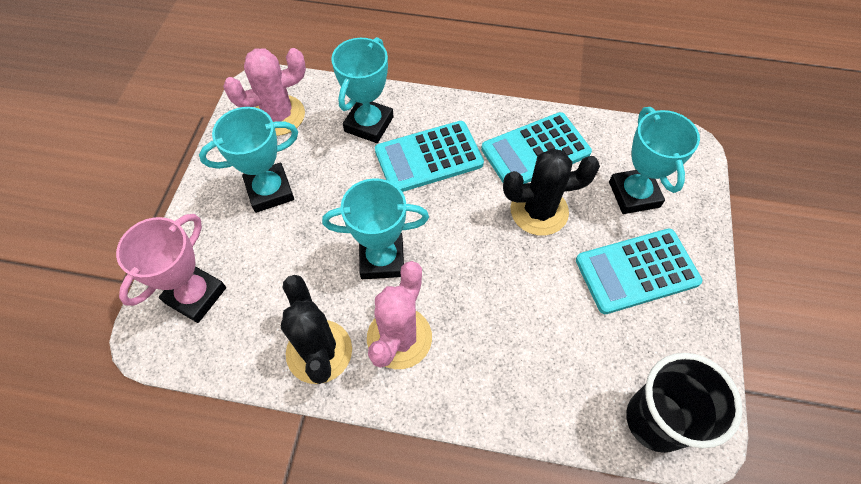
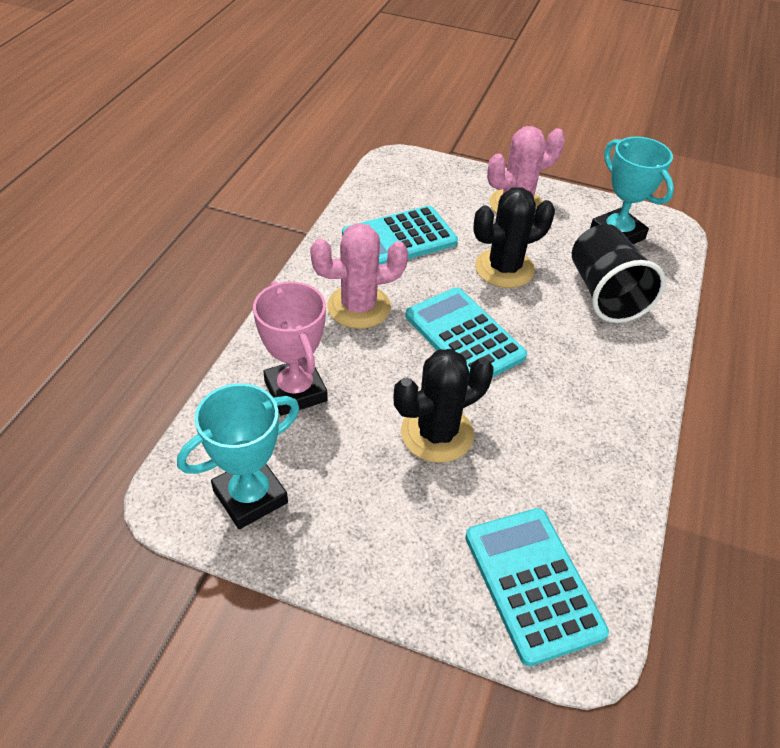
turquoise trophy: 4 -> 2

